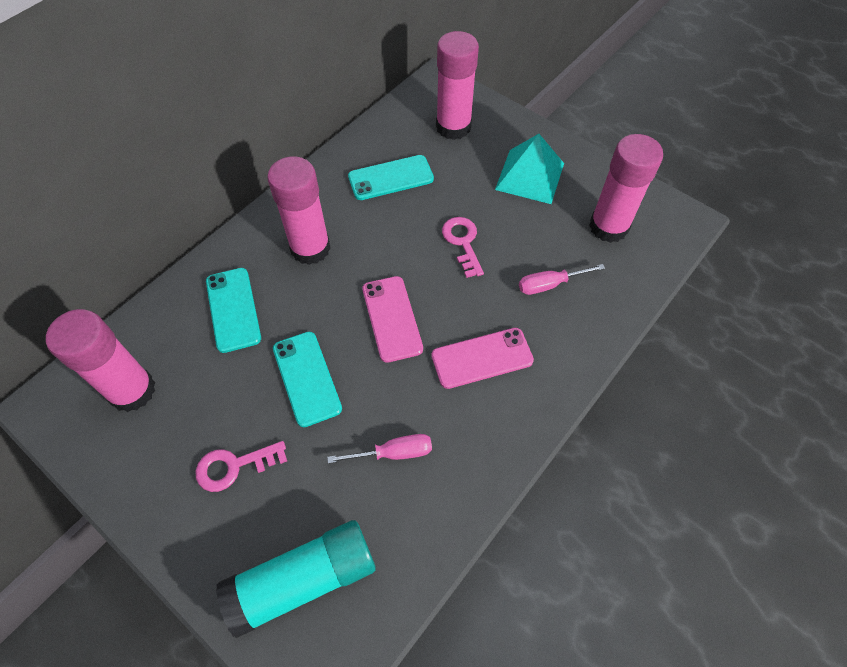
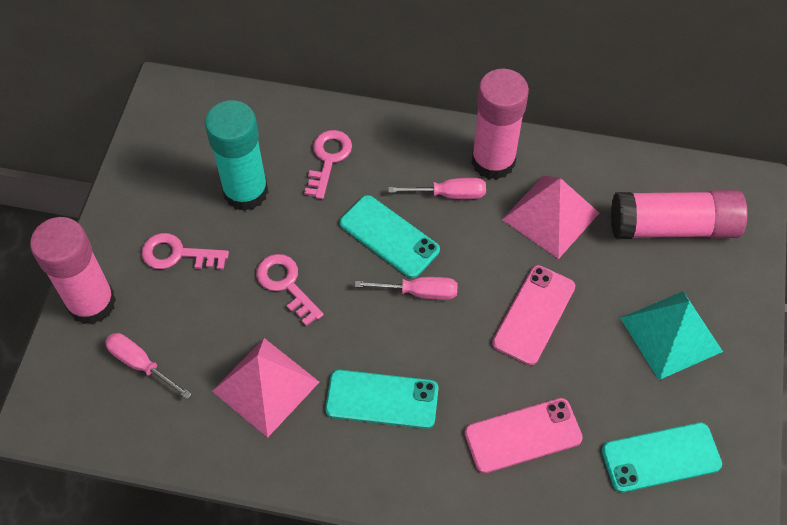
pink glue stick: 4 -> 3
pink key: 2 -> 3
pink pyramid: 0 -> 2
pink screwdriver: 2 -> 3

